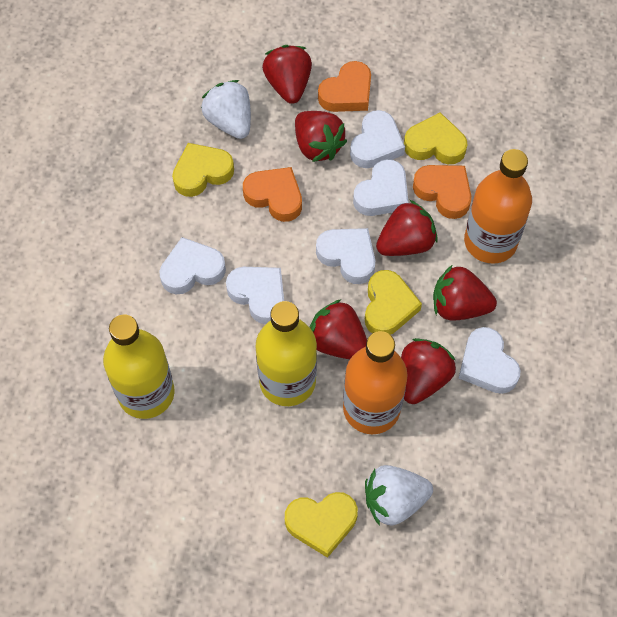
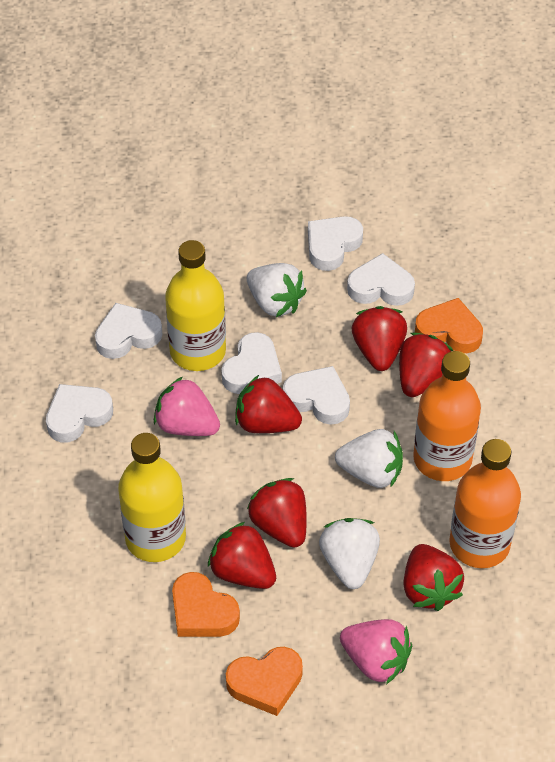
pink strawberry: 0 -> 2
white strawberry: 2 -> 3
yellow heart: 4 -> 0

